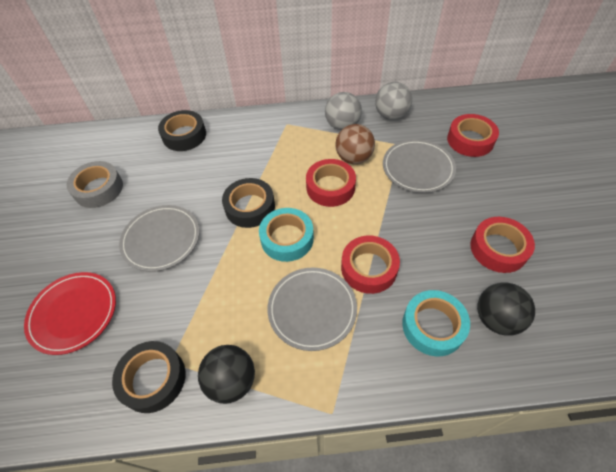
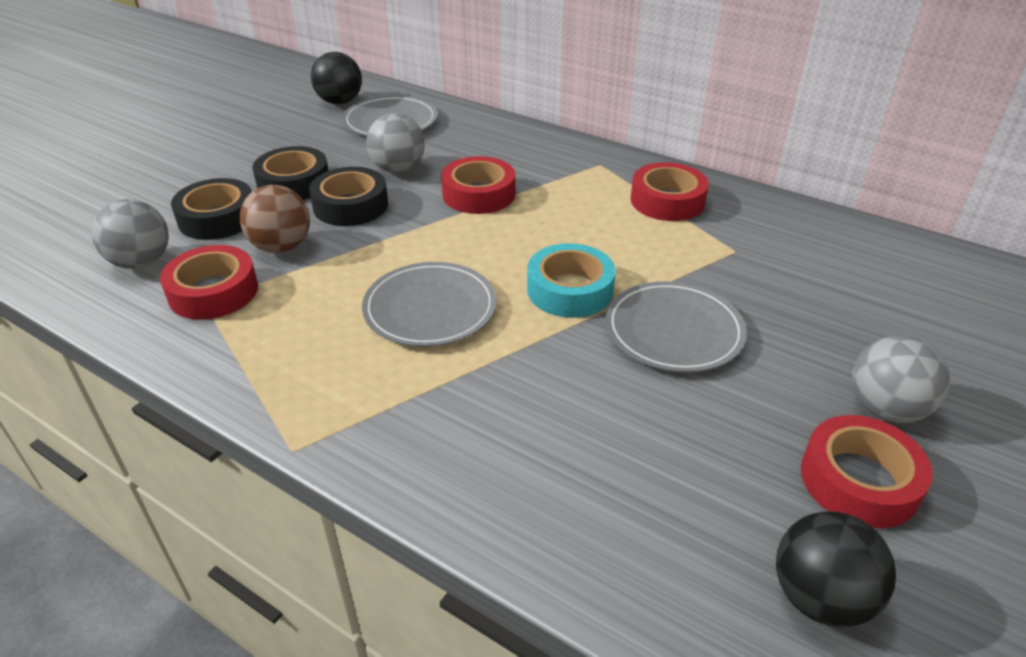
grey ball: 2 -> 3
grey tape: 1 -> 0
red plate: 1 -> 0
turquoise tape: 2 -> 1

